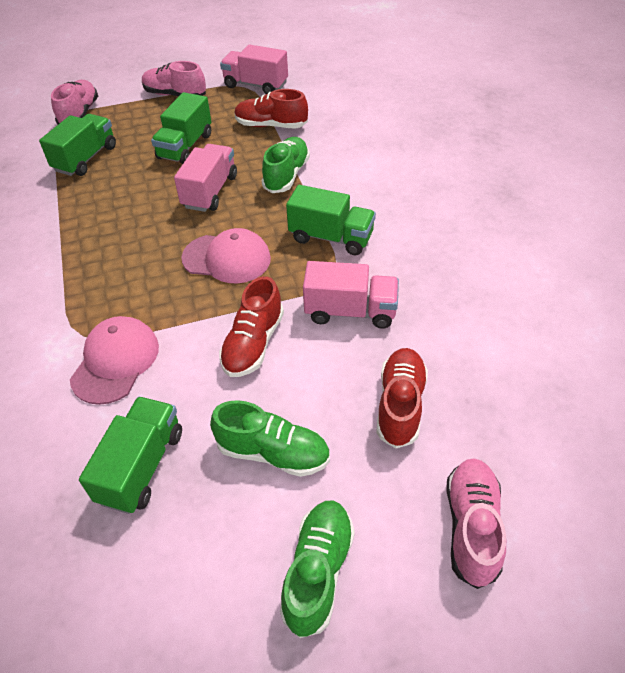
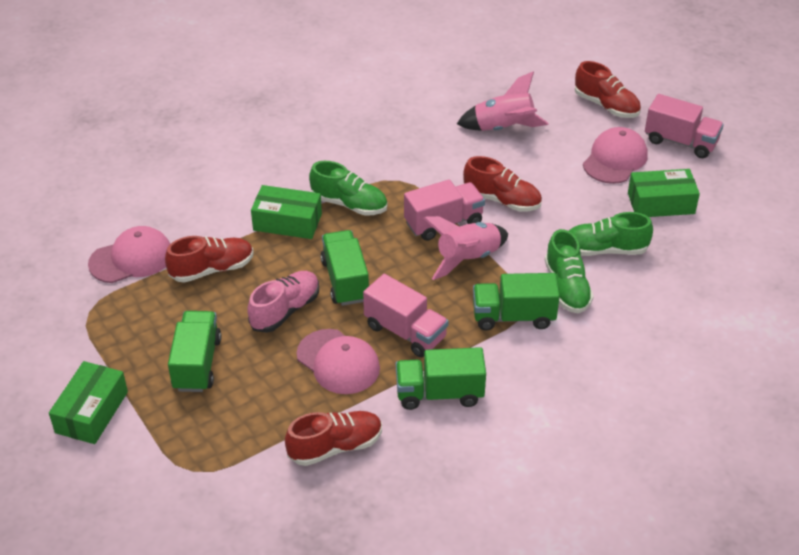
green box: 0 -> 3
pink cap: 2 -> 3
pink rocket: 0 -> 2
pink shoe: 3 -> 1
red shoe: 3 -> 4

